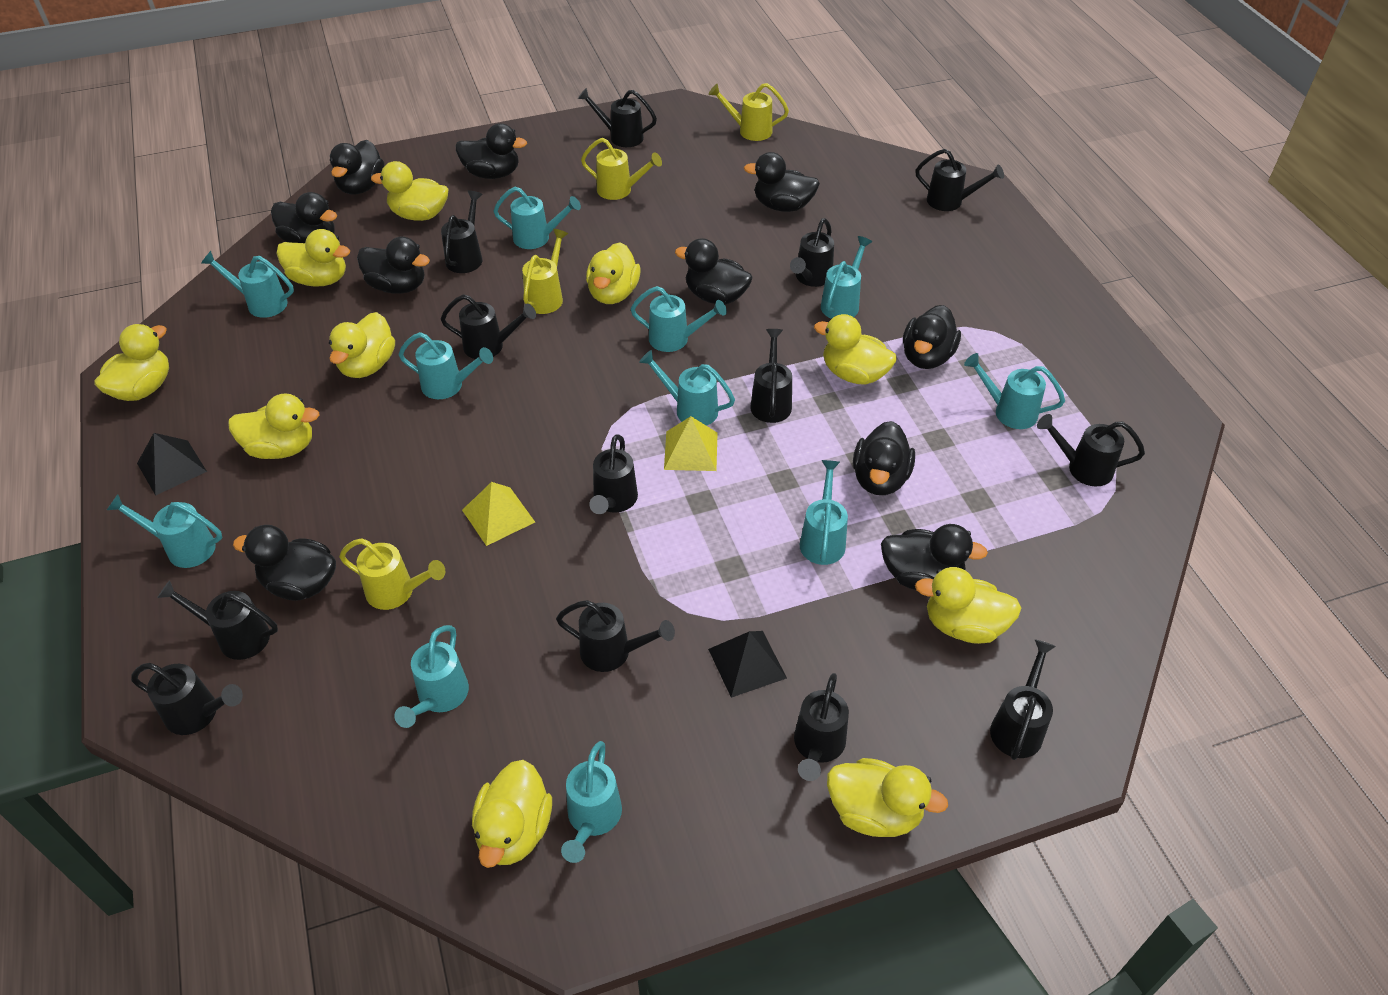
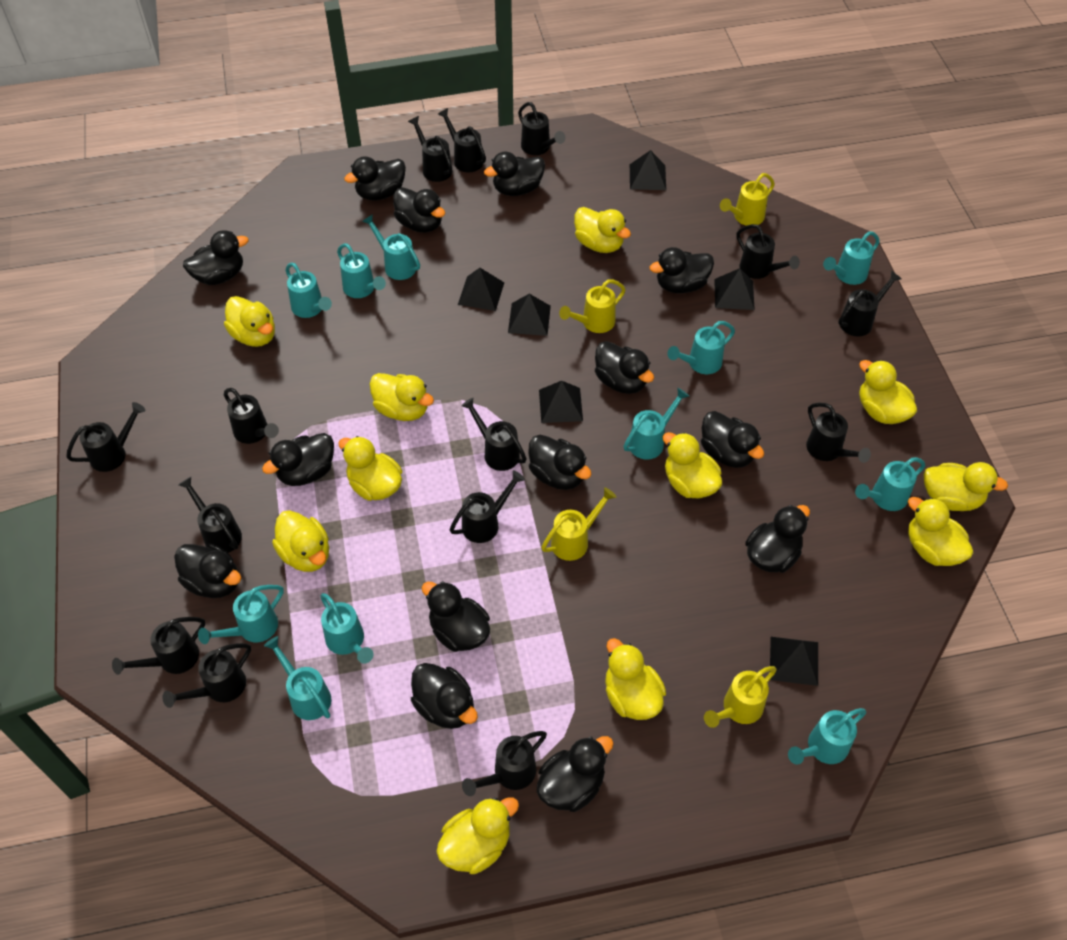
black duck: 10 -> 14
black pyramid: 2 -> 6
black watering can: 13 -> 14
yellow duck: 10 -> 11
yellow pyramid: 2 -> 0

